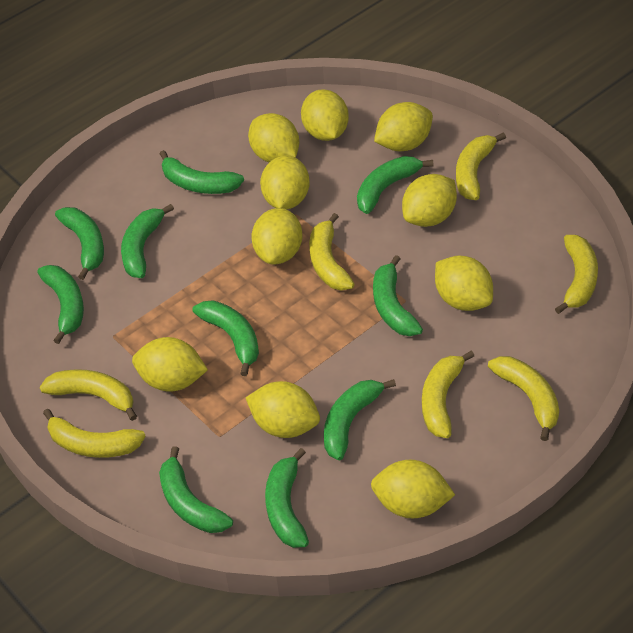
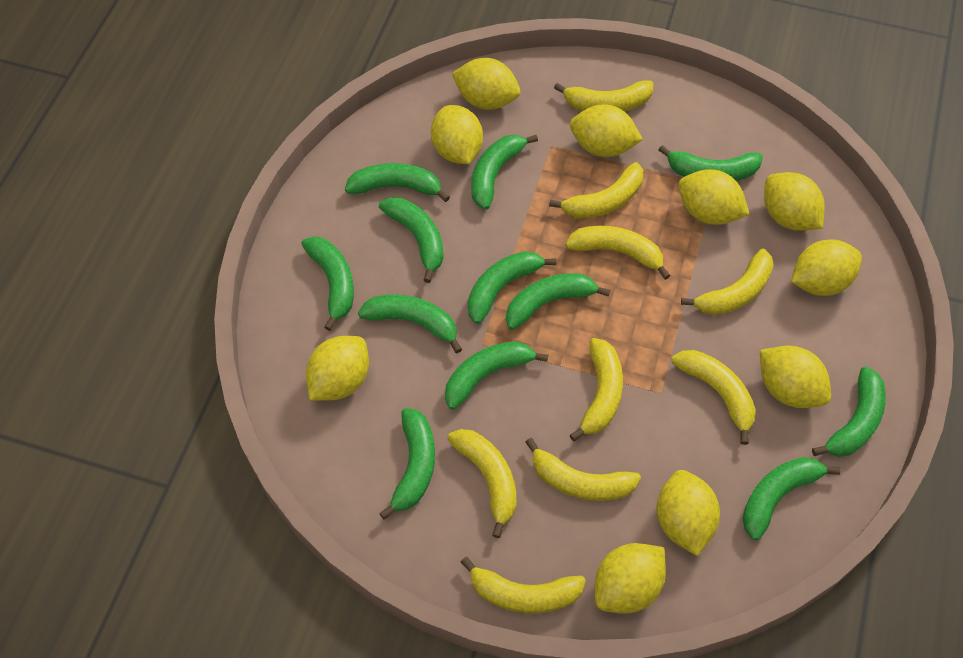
green banana: 10 -> 12
yellow banana: 7 -> 9

